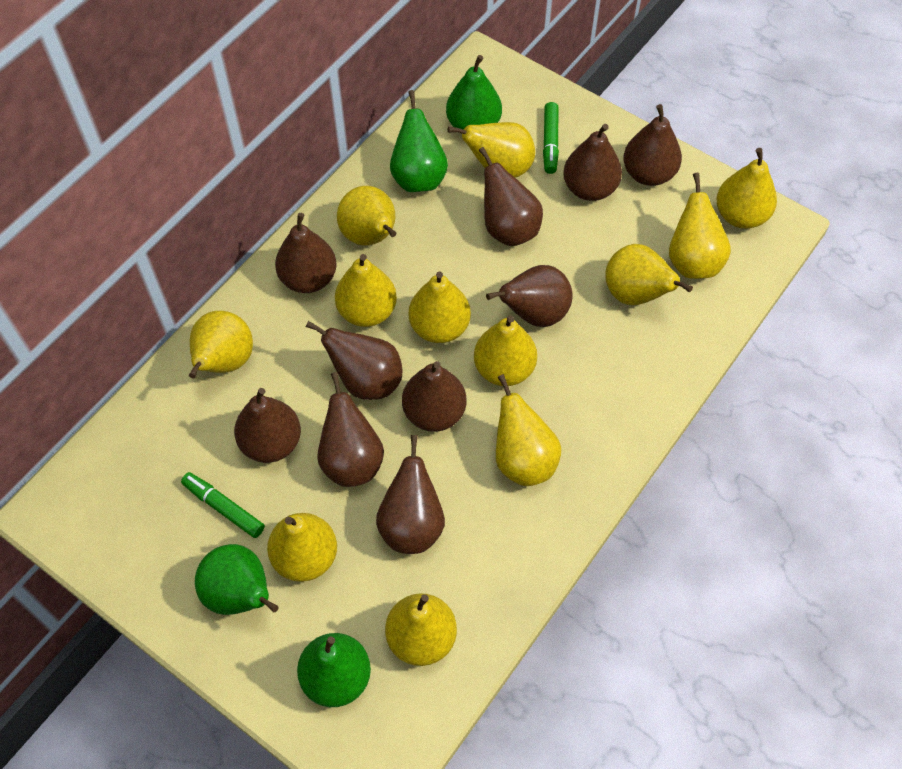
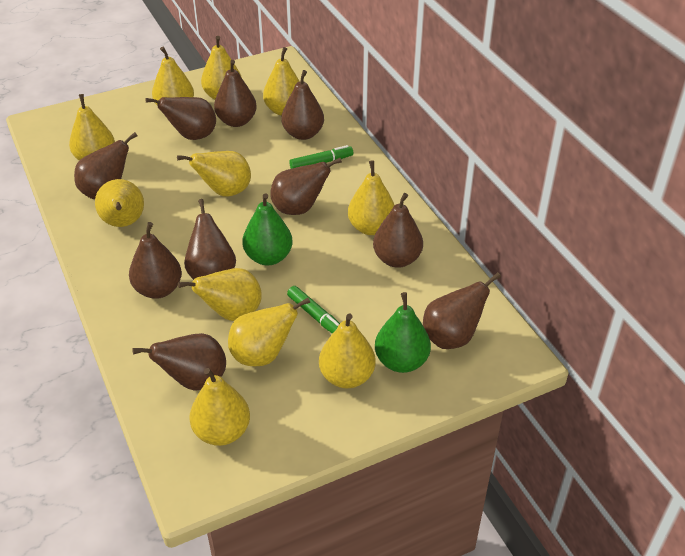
green pear: 4 -> 2
yellow pear: 12 -> 11

